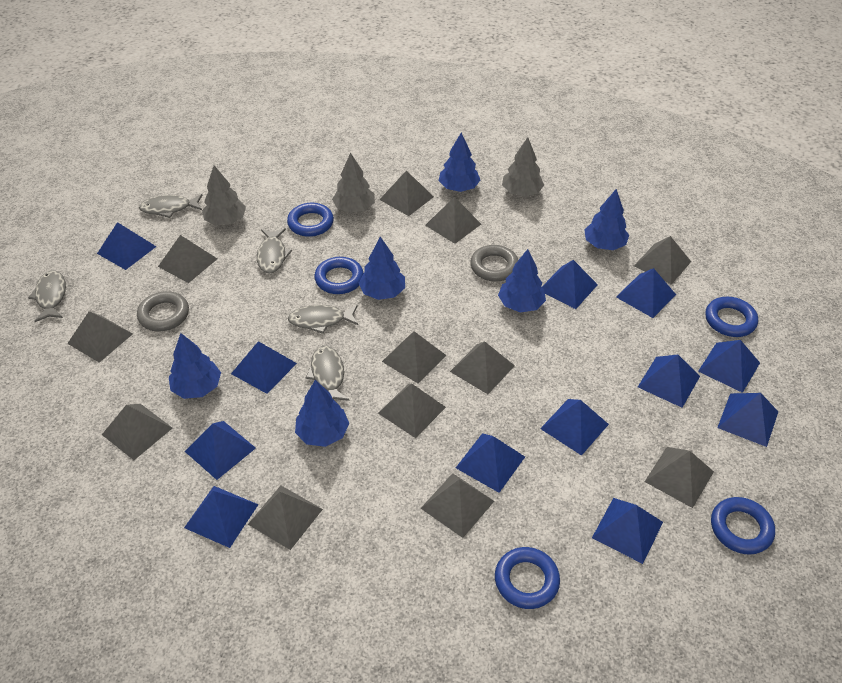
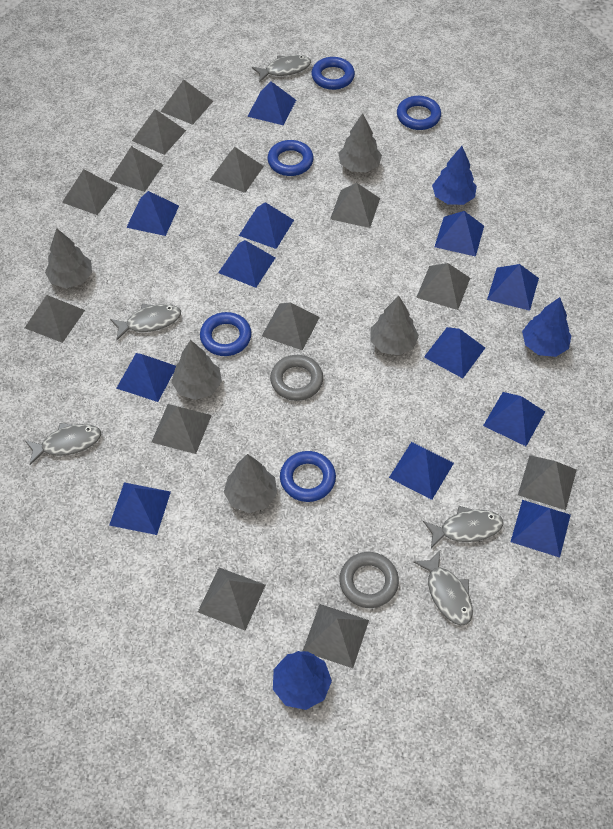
blue tree: 6 -> 3
grey pyramid: 12 -> 13
grey tree: 3 -> 5

